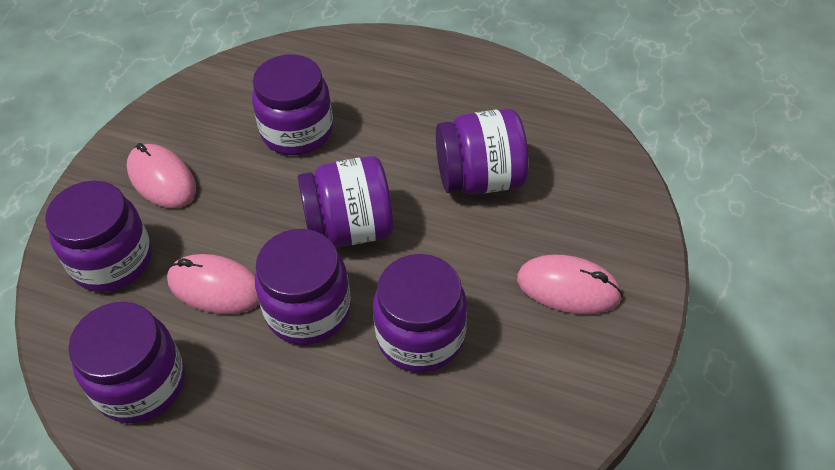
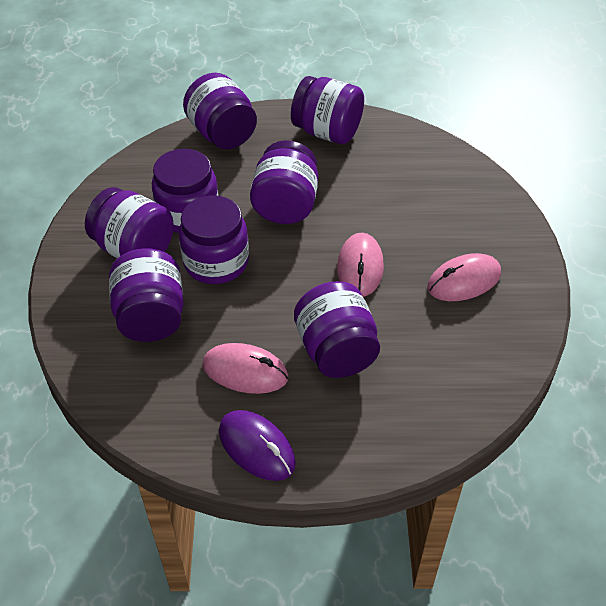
purple jar: 7 -> 8
purple mouse: 0 -> 1

